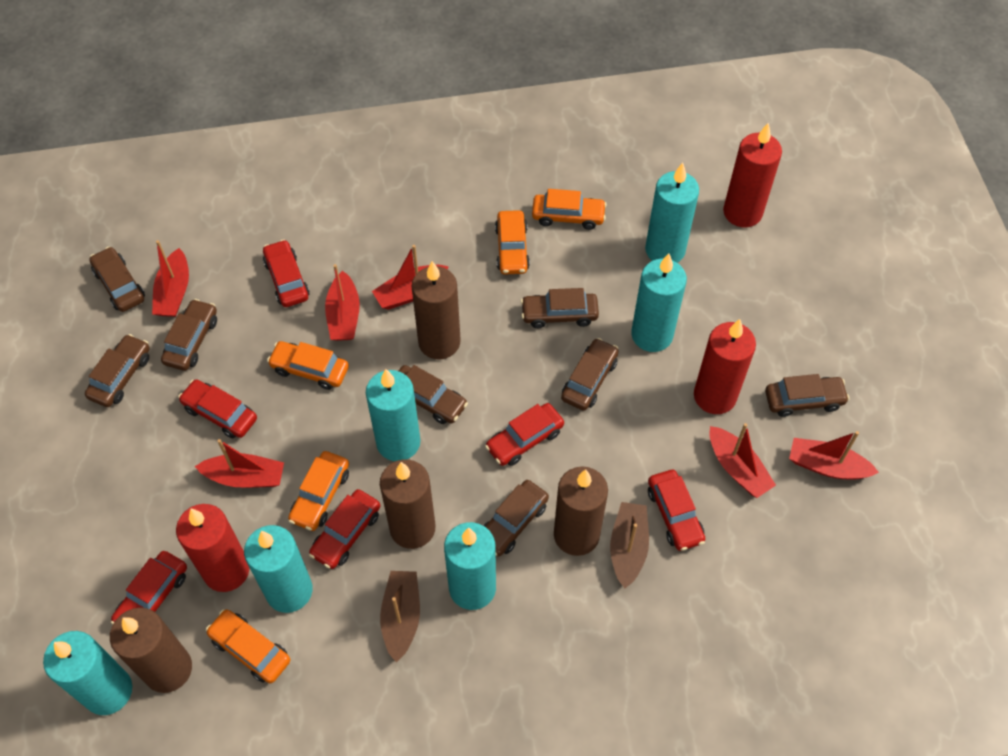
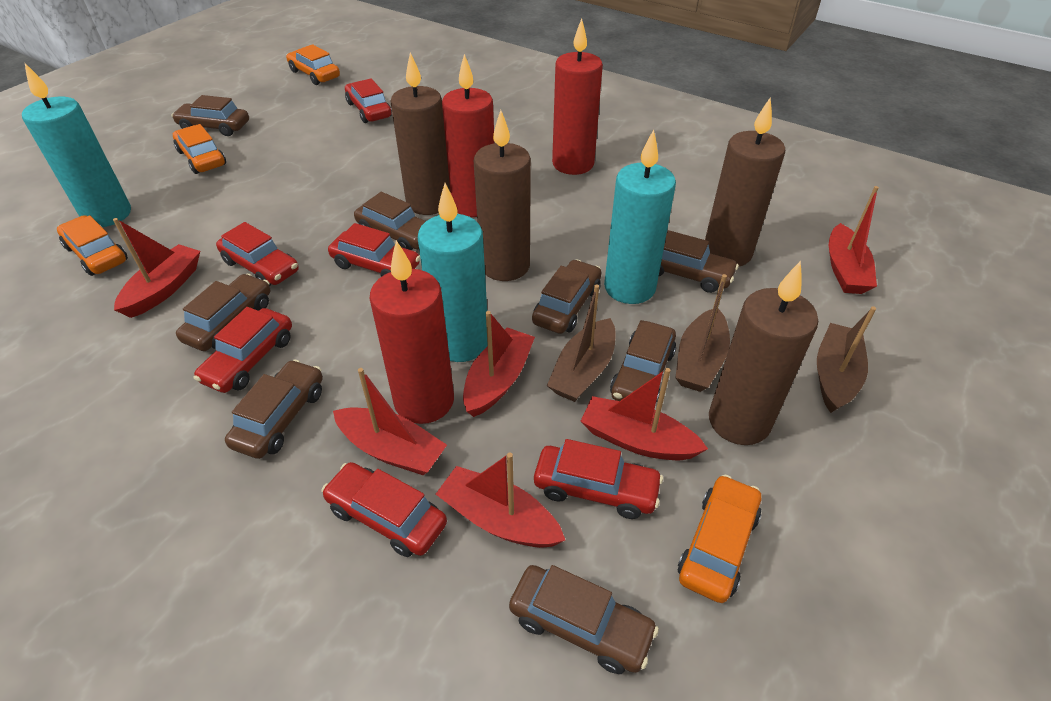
brown boat: 2 -> 3
orange car: 5 -> 4
turquoise candle: 6 -> 3

